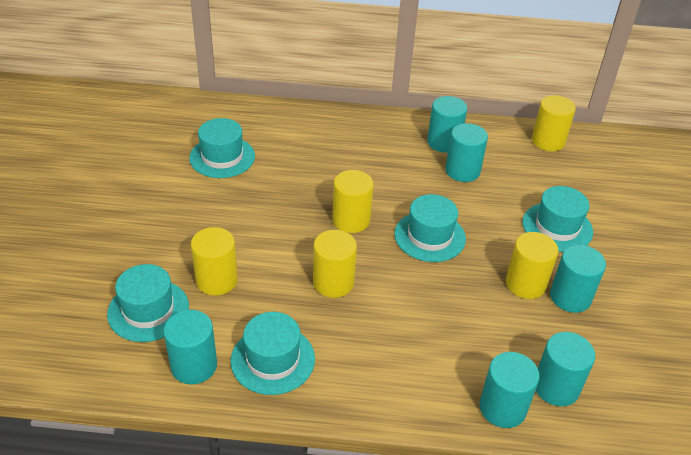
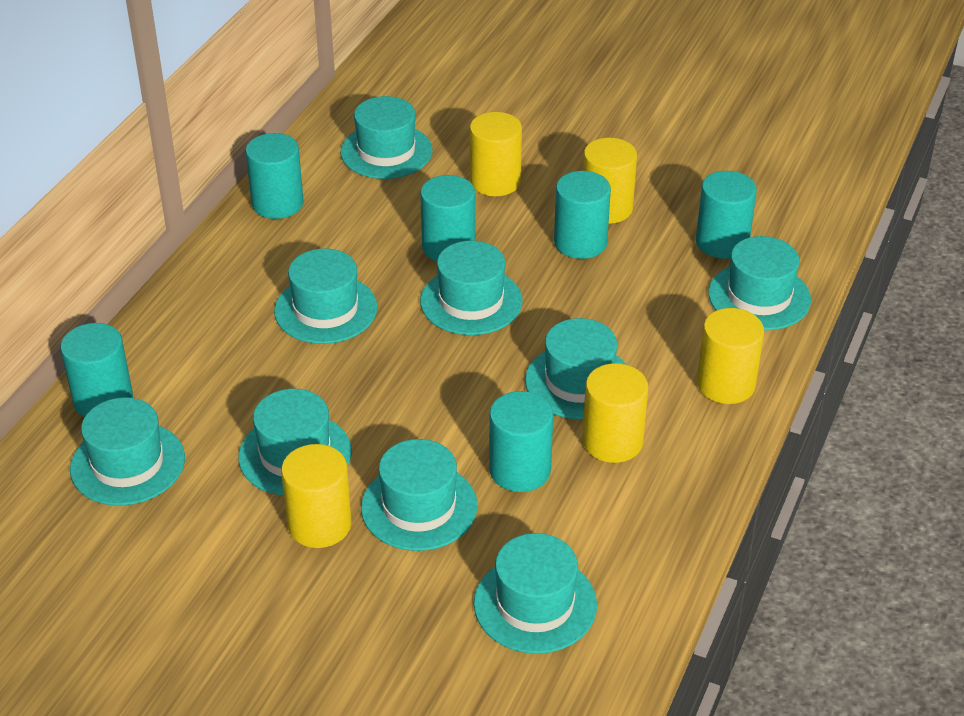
turquoise hat: 5 -> 9

